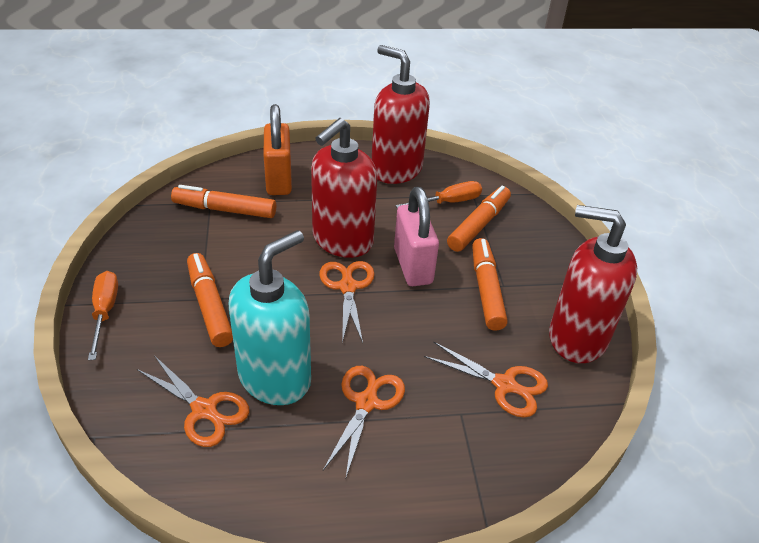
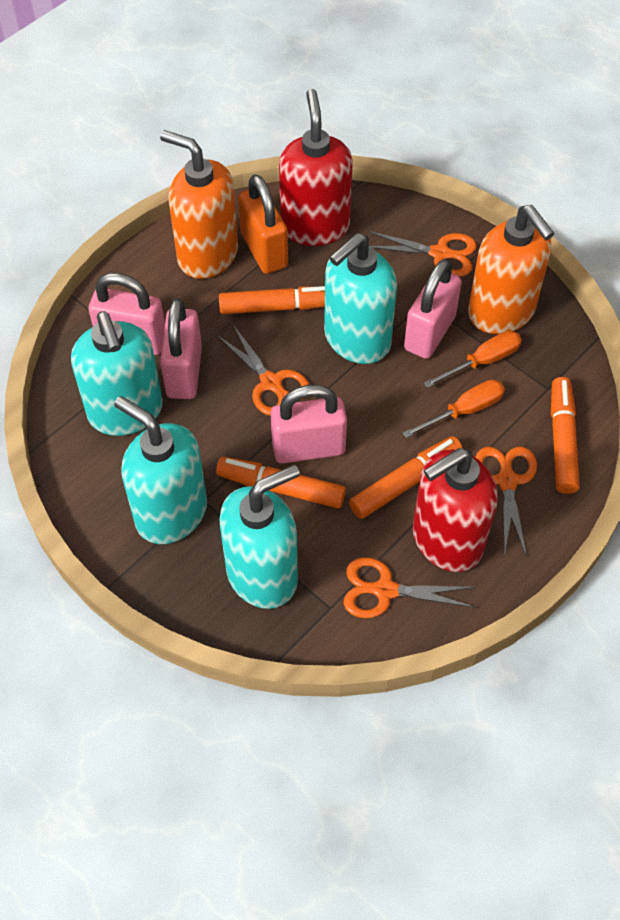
orange soap dispenser: 0 -> 2
pink padlock: 1 -> 4
red soap dispenser: 3 -> 2
turquoise soap dispenser: 1 -> 4

